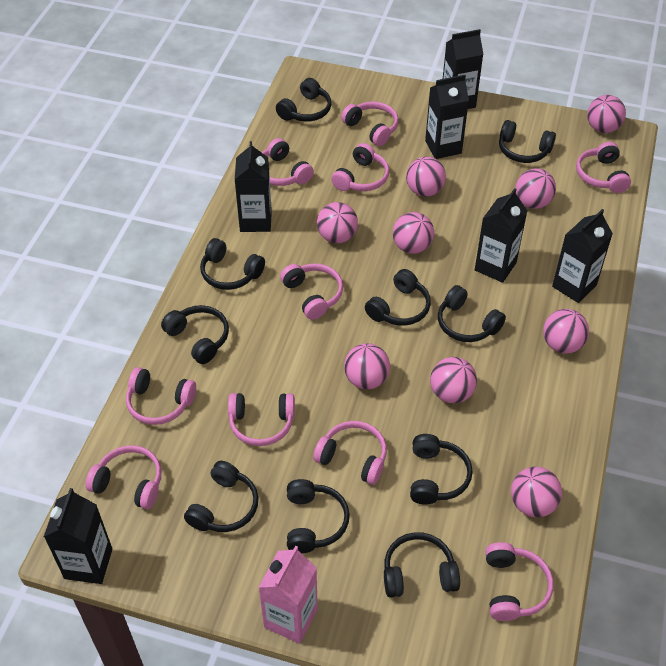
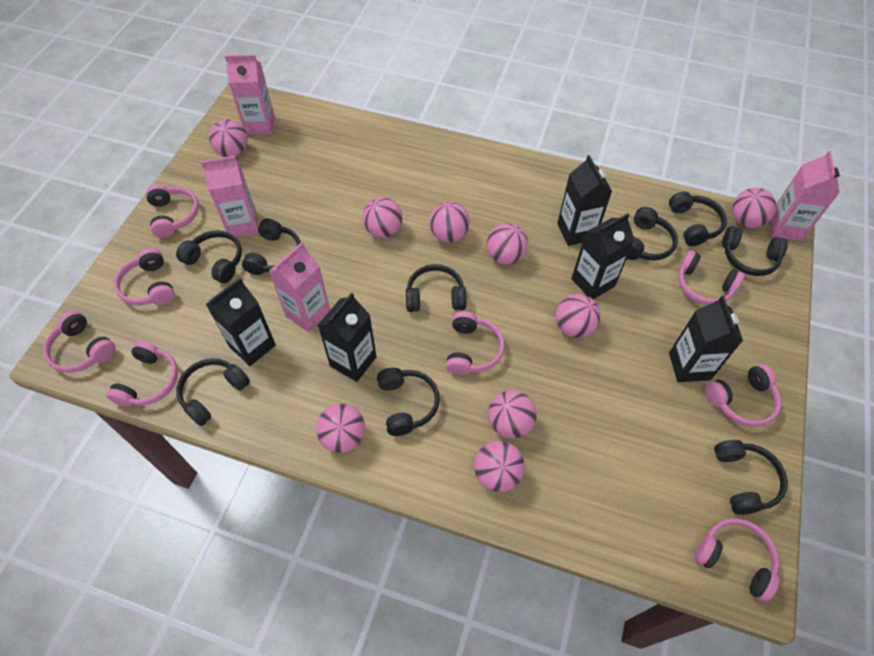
black carton: 6 -> 5
black headphones: 10 -> 9
pink carton: 1 -> 4
pink headphones: 10 -> 8

